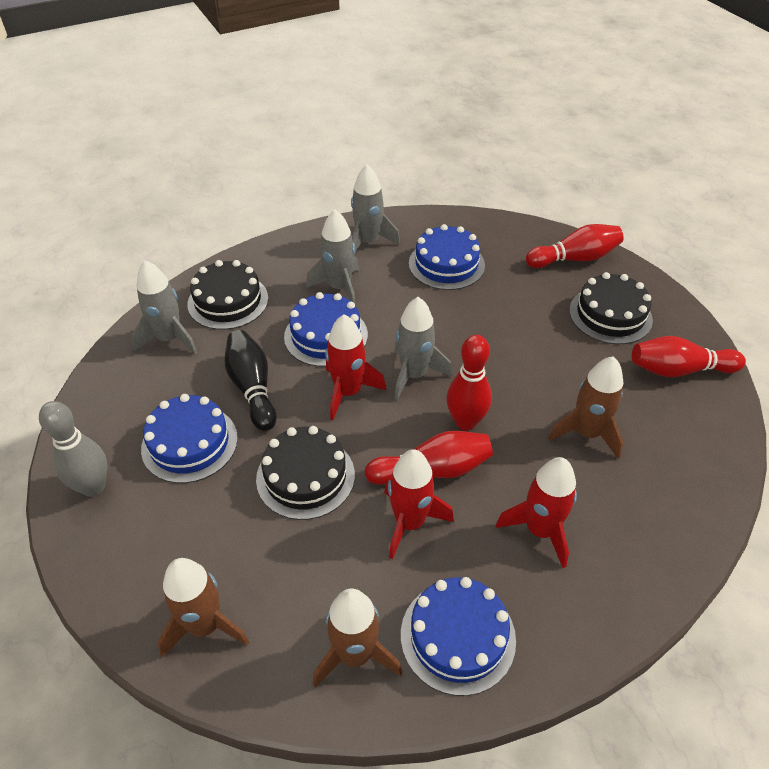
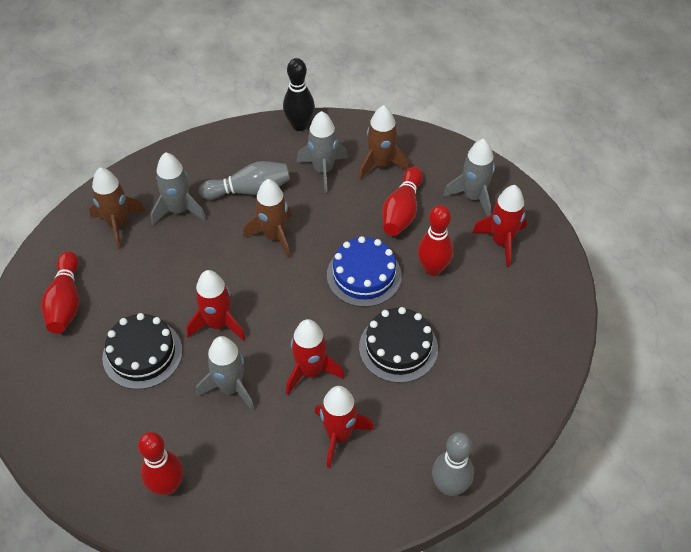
black cake: 3 -> 2
blue cake: 4 -> 1
grey bowling pin: 1 -> 2
red rocket: 3 -> 4

